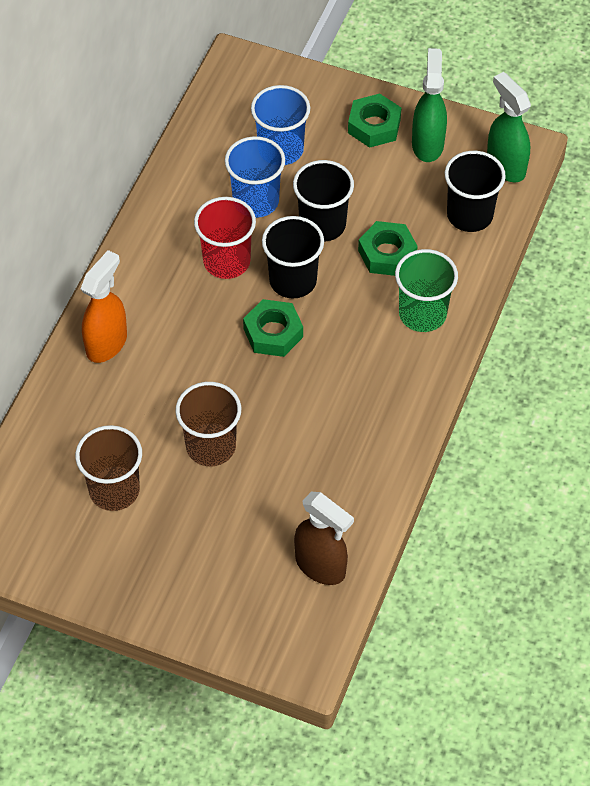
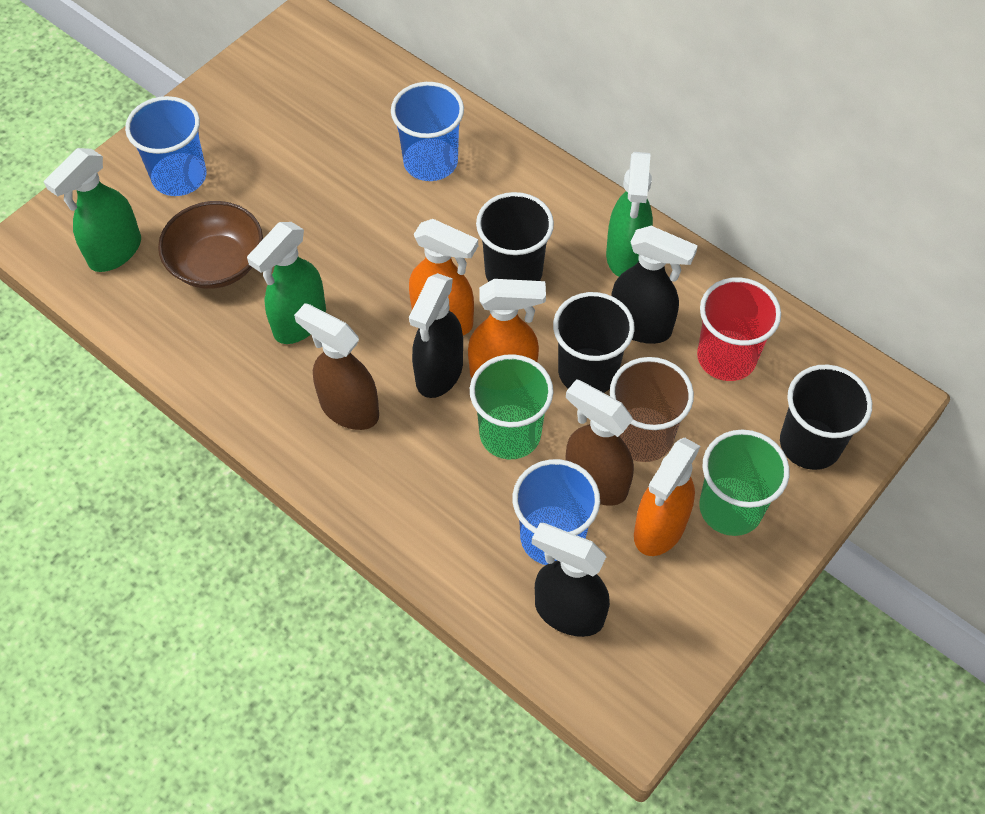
black spray bottle: 0 -> 3
blue cup: 2 -> 3
brown bowl: 0 -> 1
brown cup: 2 -> 1
brown spray bottle: 1 -> 2
green cup: 1 -> 2
green nut: 3 -> 0
green spray bottle: 2 -> 3
orange spray bottle: 1 -> 3

